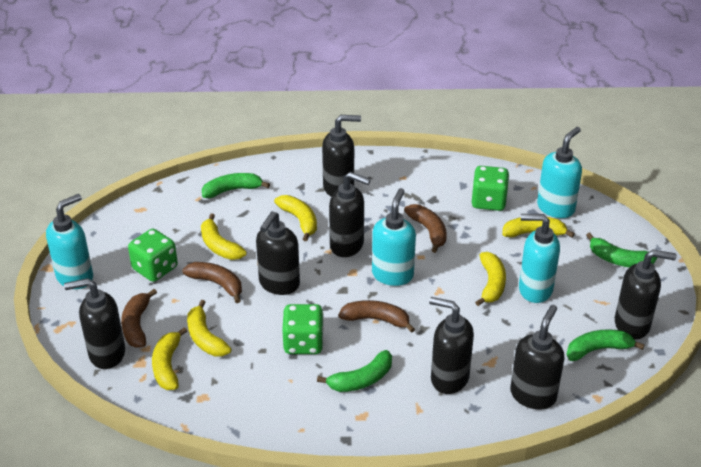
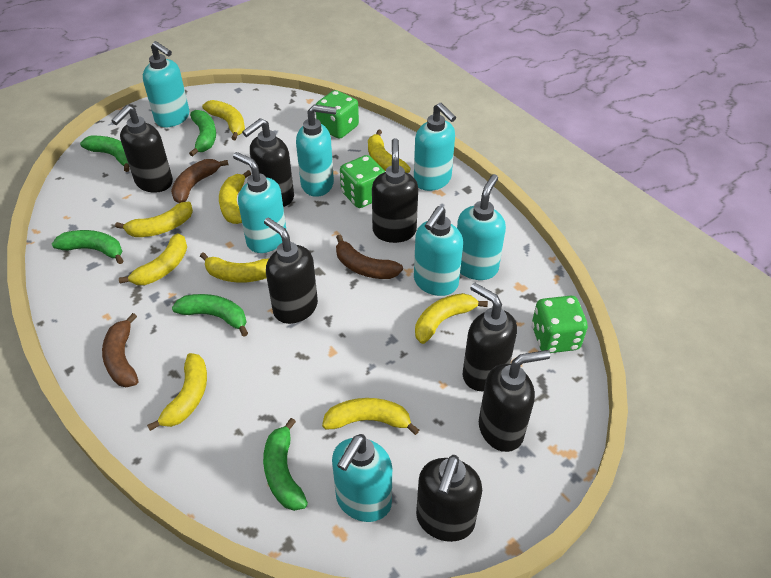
brown banana: 4 -> 3
green banana: 4 -> 5
turquoise soap dispenser: 4 -> 7
yellow banana: 6 -> 9

